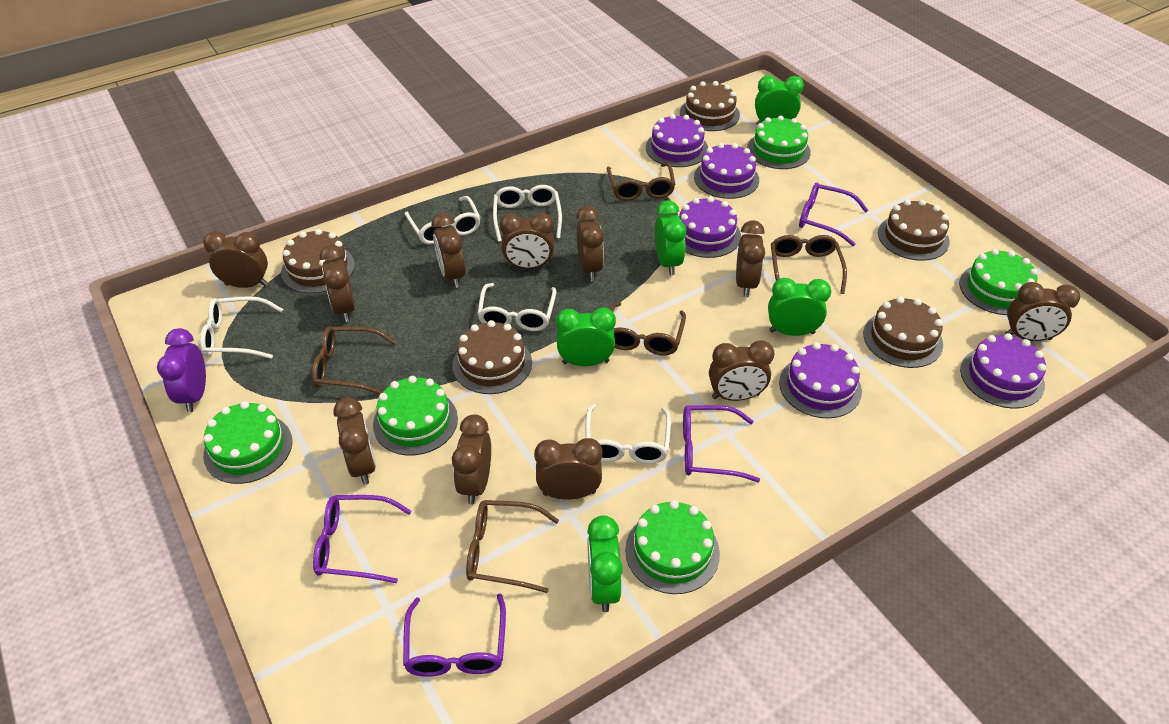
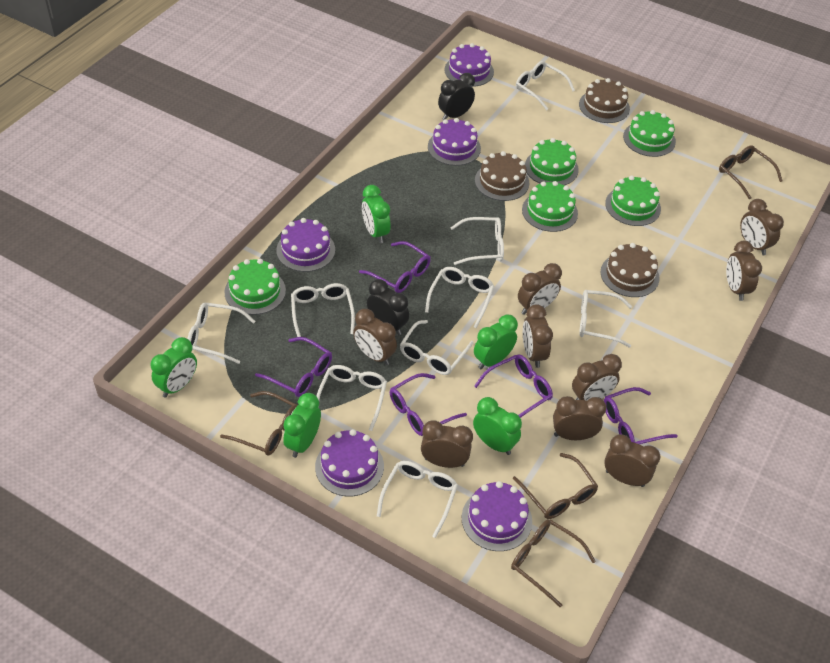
black clock: 0 -> 2
brown cake: 5 -> 3
brown clock: 11 -> 9
brown glasses: 5 -> 4
purple clock: 1 -> 0
purple glasses: 4 -> 5
white glasses: 5 -> 9

